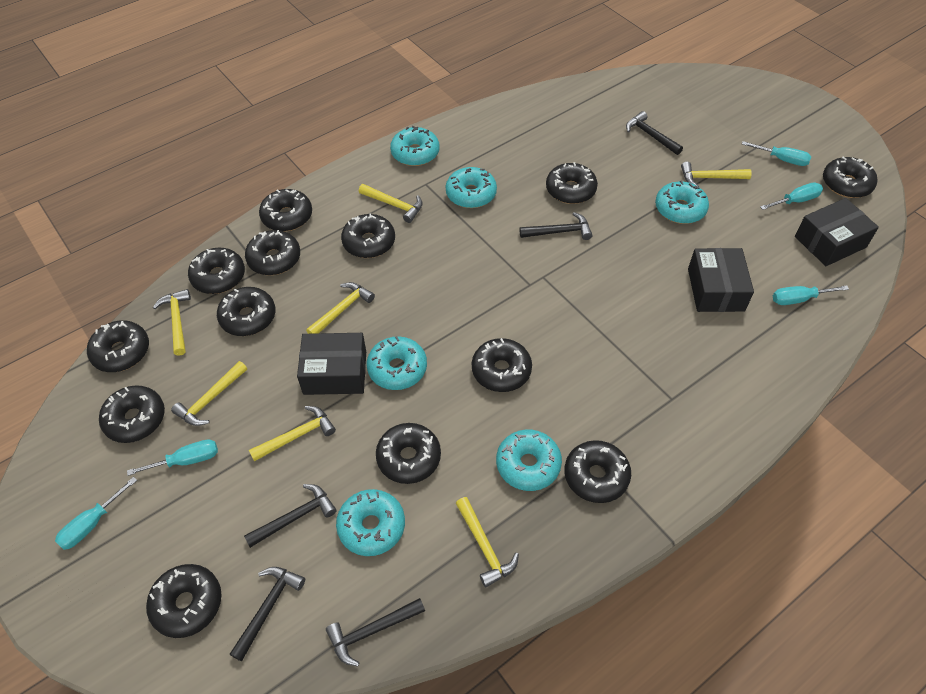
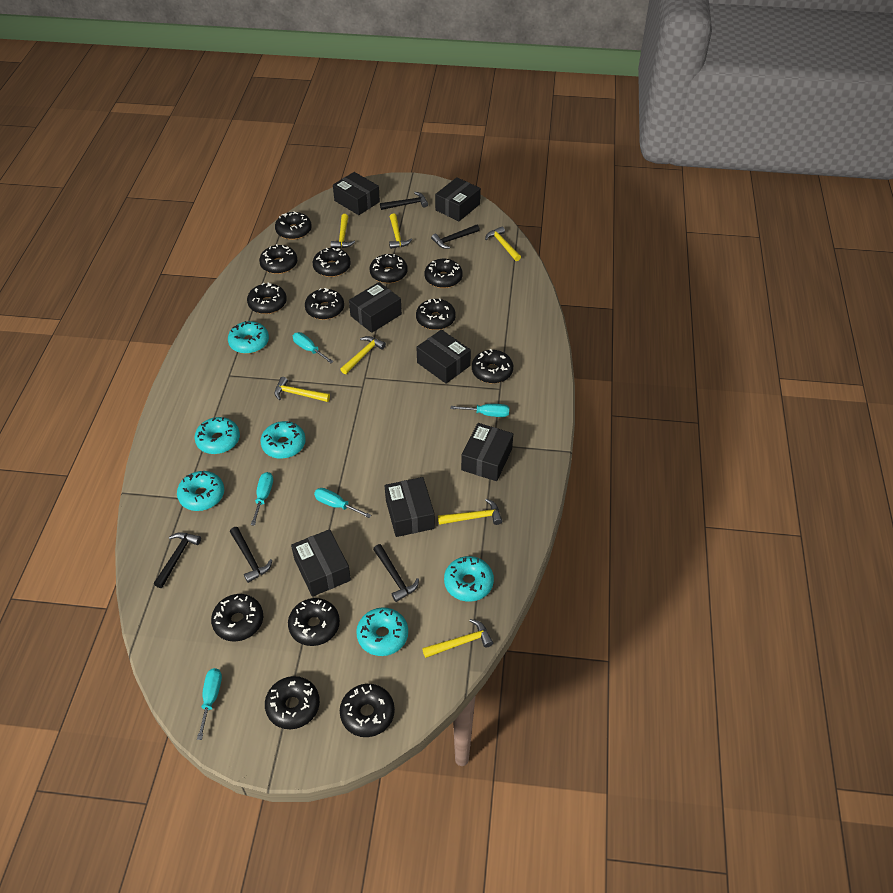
black box: 3 -> 7

